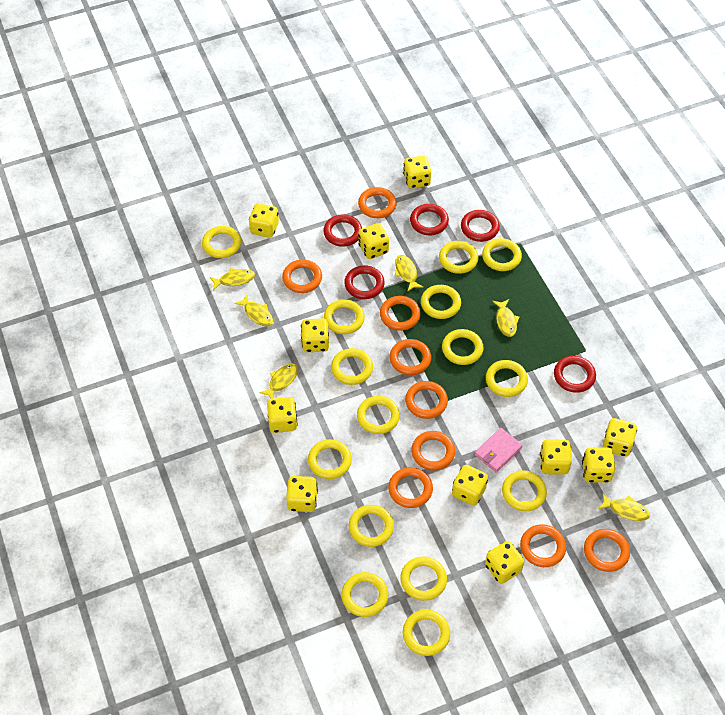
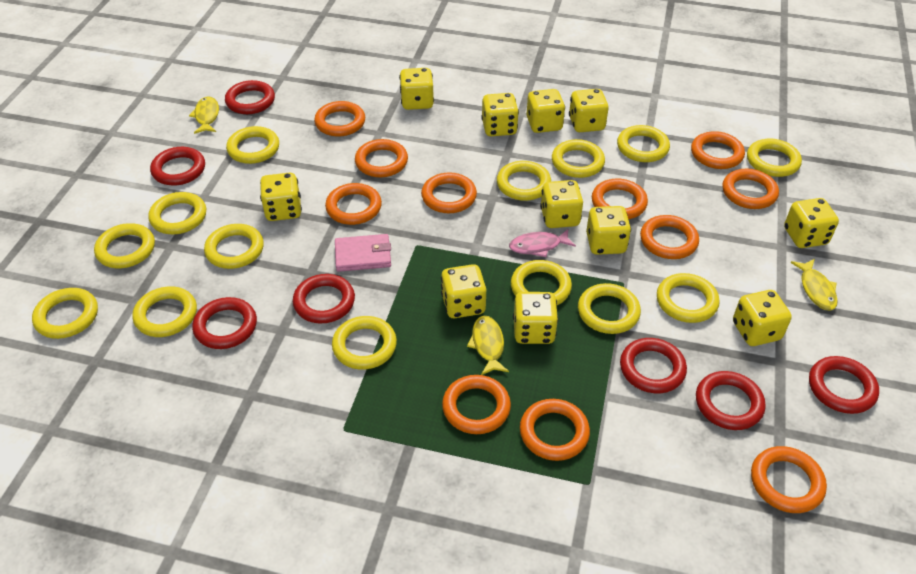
orange ring: 9 -> 11
pink fish: 0 -> 1
red ring: 5 -> 7
yellow fish: 6 -> 3
yellow ring: 15 -> 14

